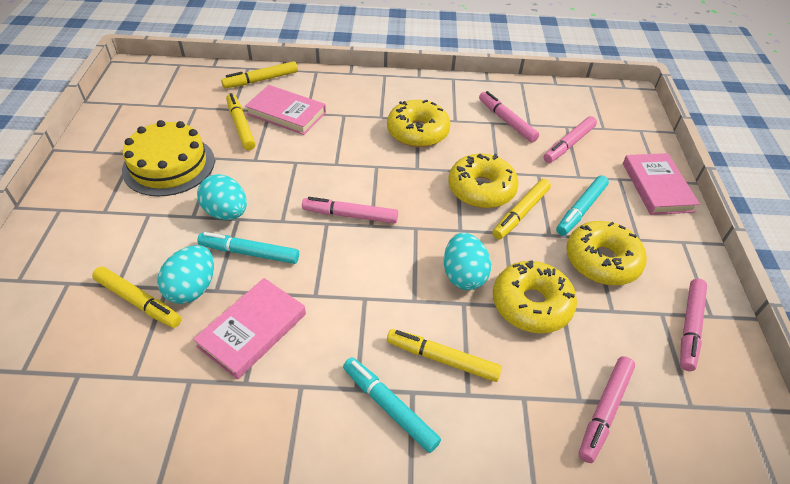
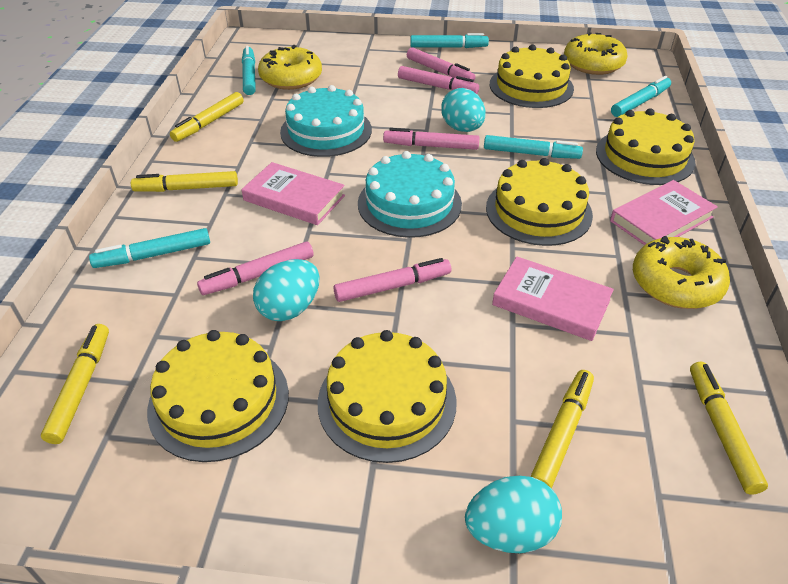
turquoise cake: 0 -> 2
turquoise marker: 3 -> 5
yellow cake: 1 -> 5
yellow donut: 4 -> 3

